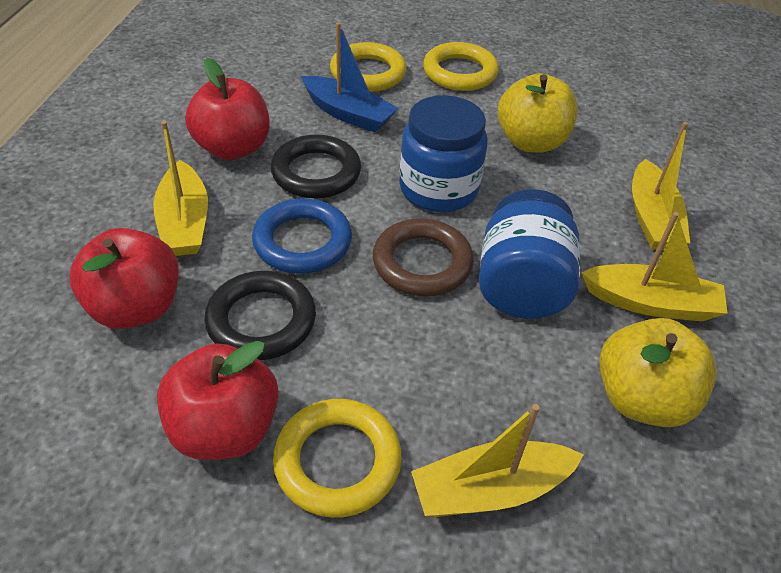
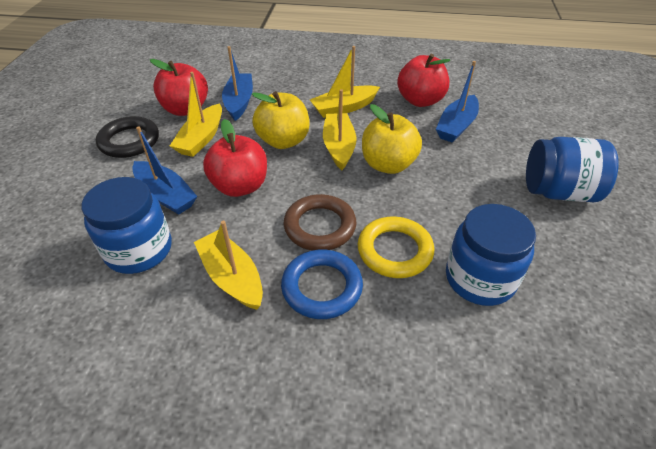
black ring: 2 -> 1
blue boat: 1 -> 3
blue jar: 2 -> 3
yellow ring: 3 -> 1

